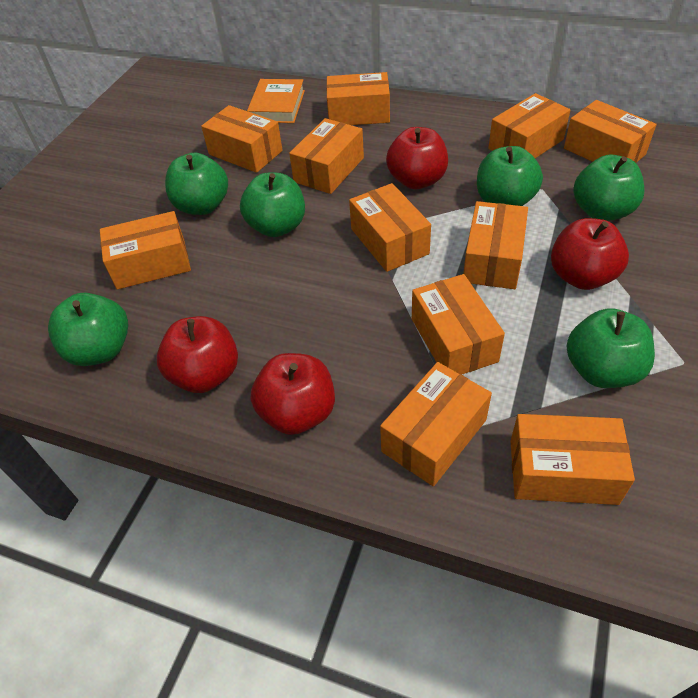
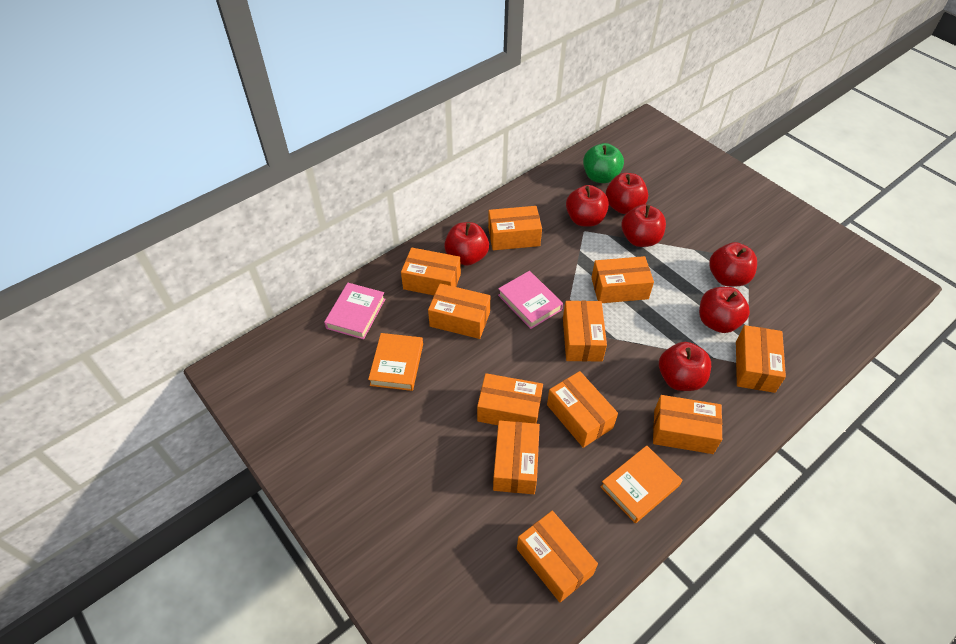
green apple: 6 -> 1
orange book: 1 -> 2
pink book: 0 -> 2
red apple: 4 -> 7

